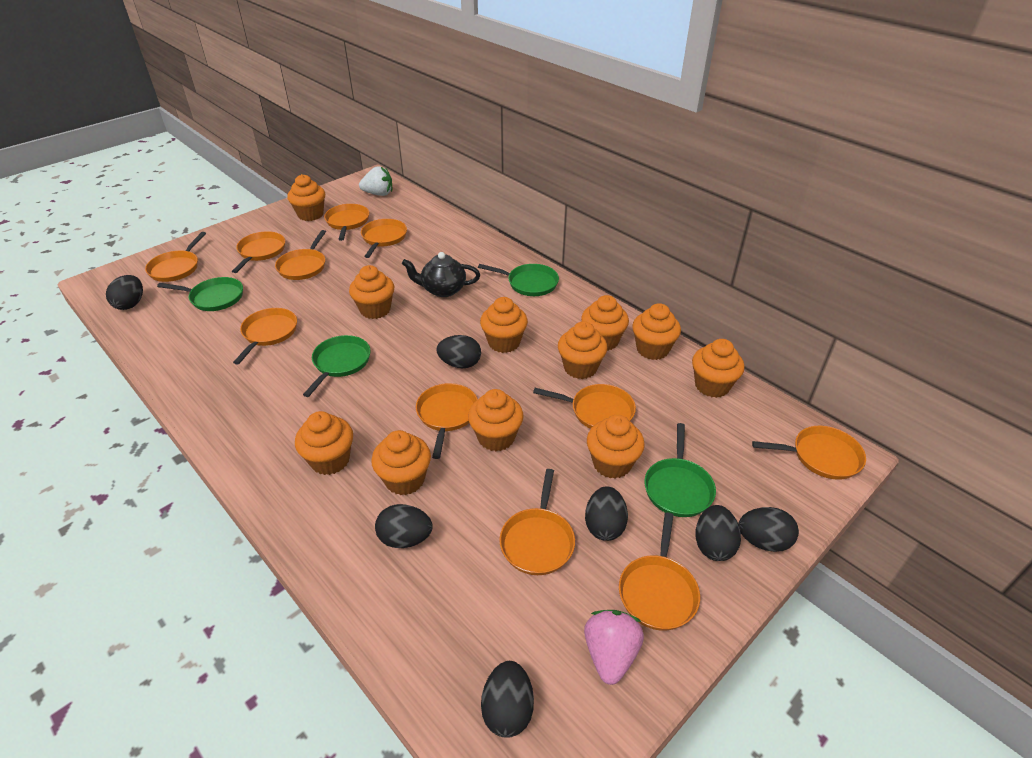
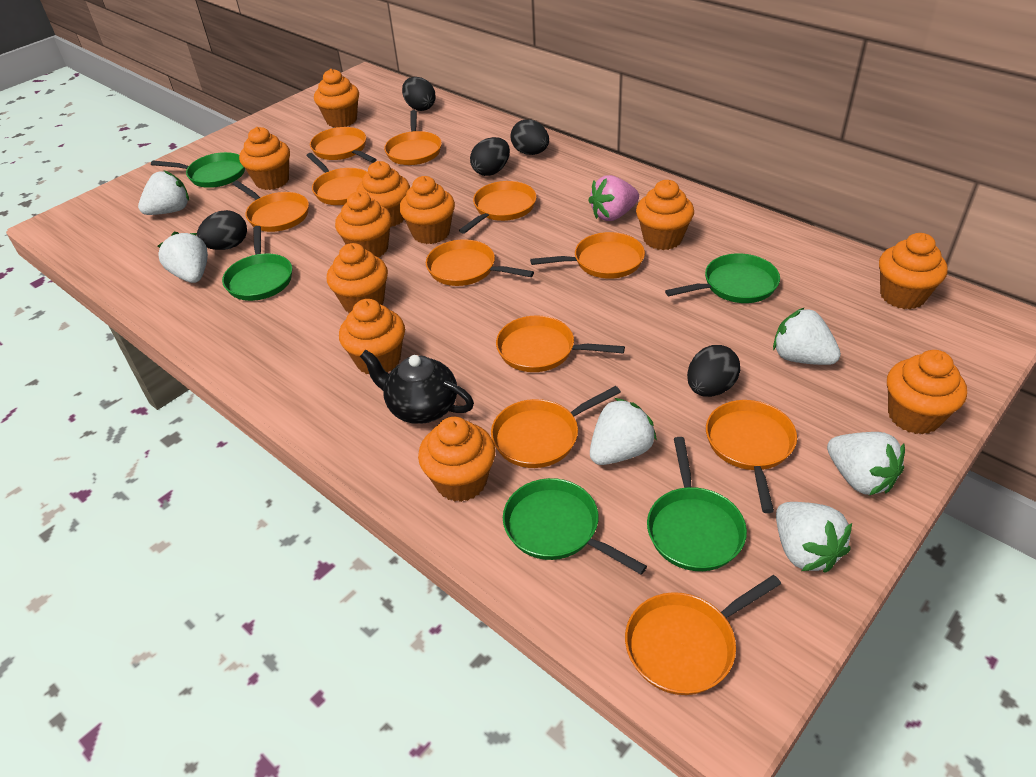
black egg: 7 -> 5
green pan: 4 -> 5
white strawberry: 1 -> 6

